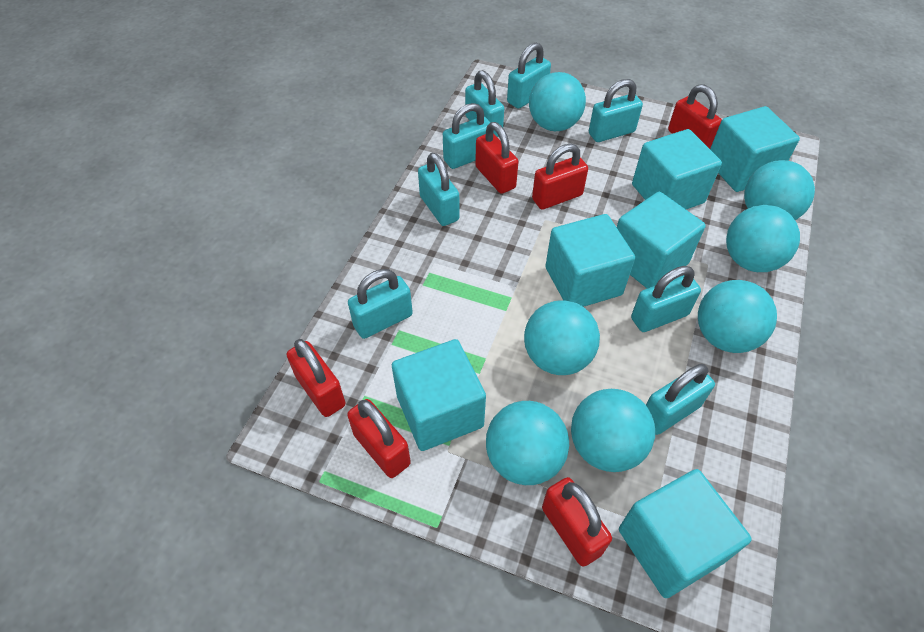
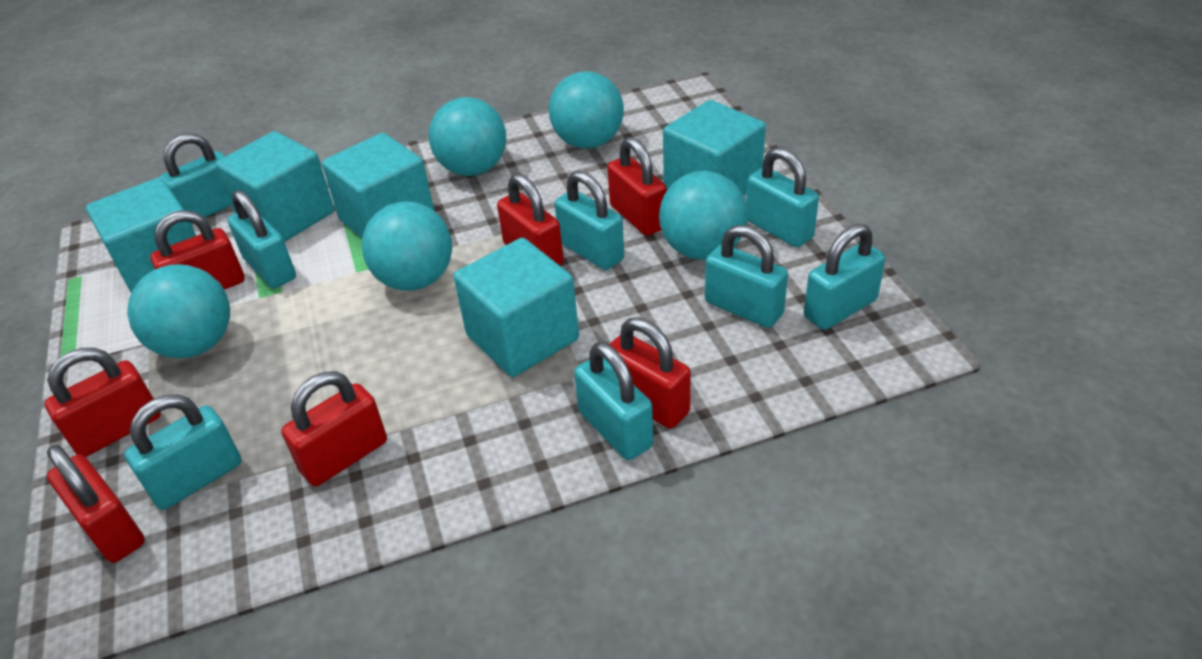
red padlock: 6 -> 7
turquoise ball: 7 -> 5
turquoise cube: 6 -> 5

